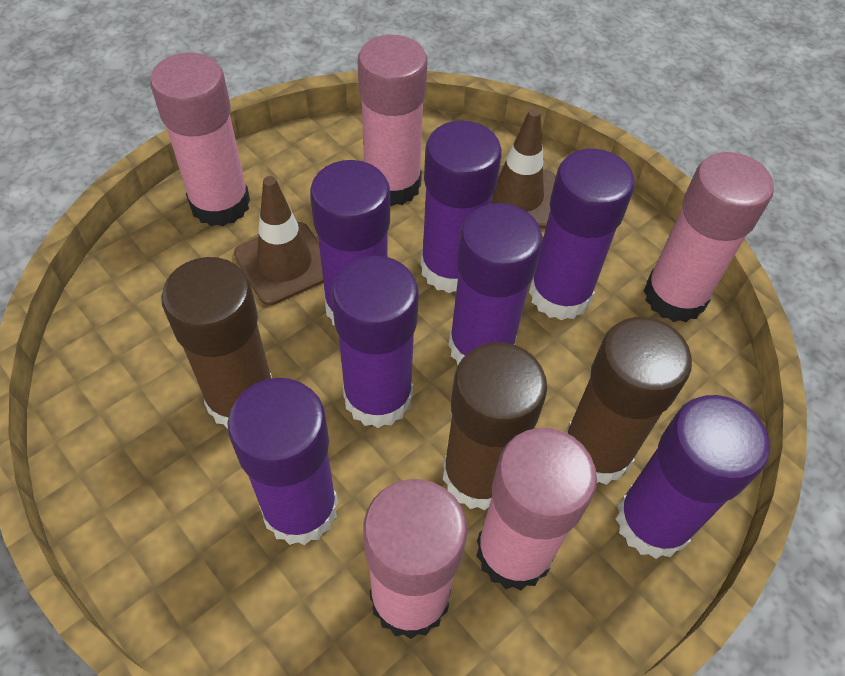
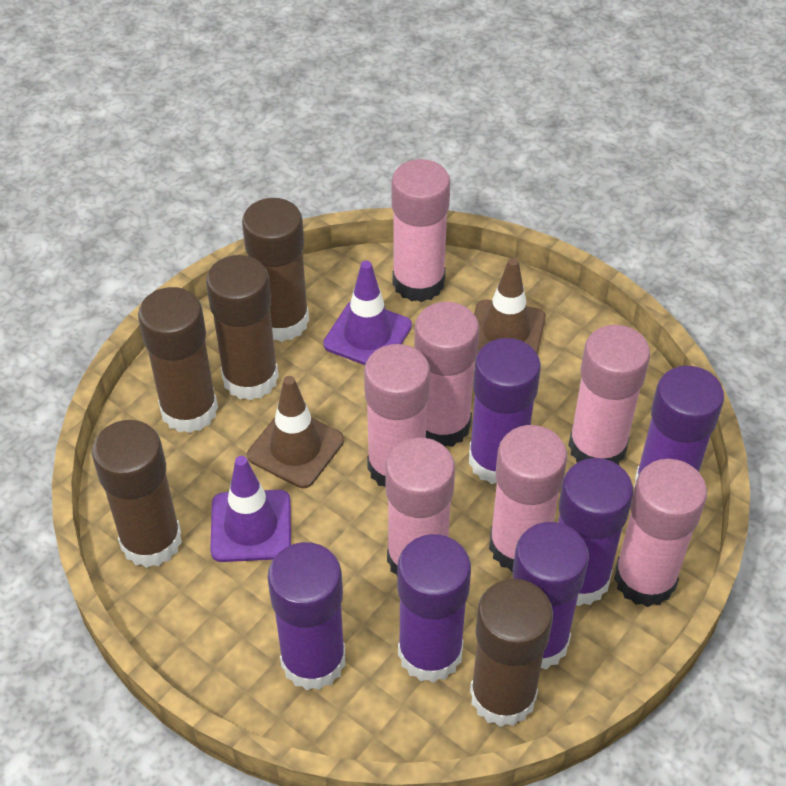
brown glue stick: 3 -> 5
pink glue stick: 5 -> 7
purple glue stick: 7 -> 6
purple traffic cone: 0 -> 2

